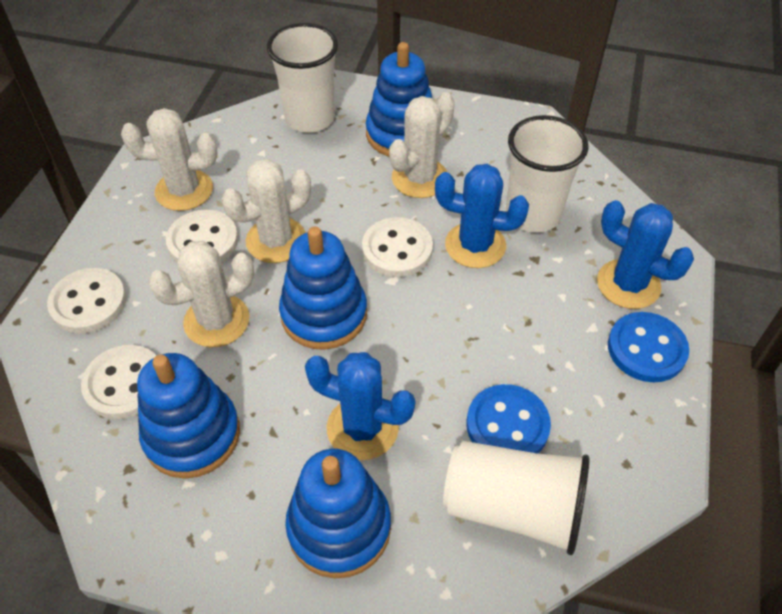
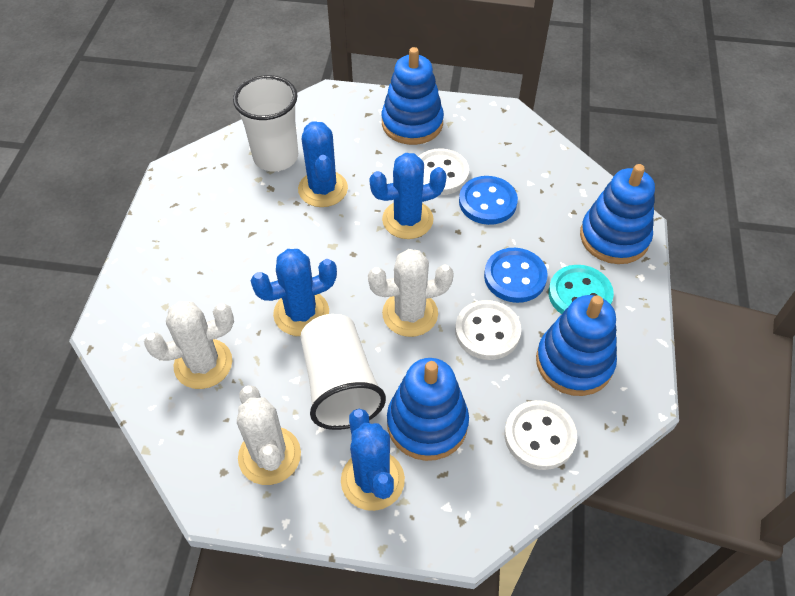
blue cactus: 3 -> 4
turquoise button: 0 -> 1
white button: 4 -> 3
white cactus: 4 -> 3
white cup: 3 -> 2

